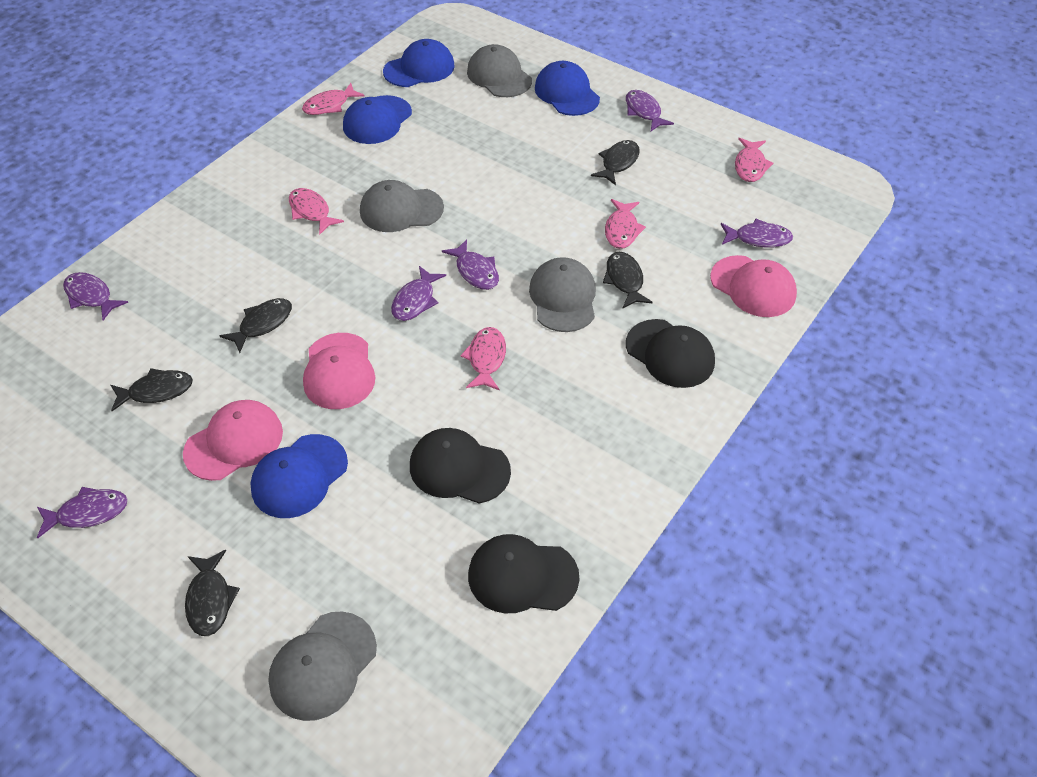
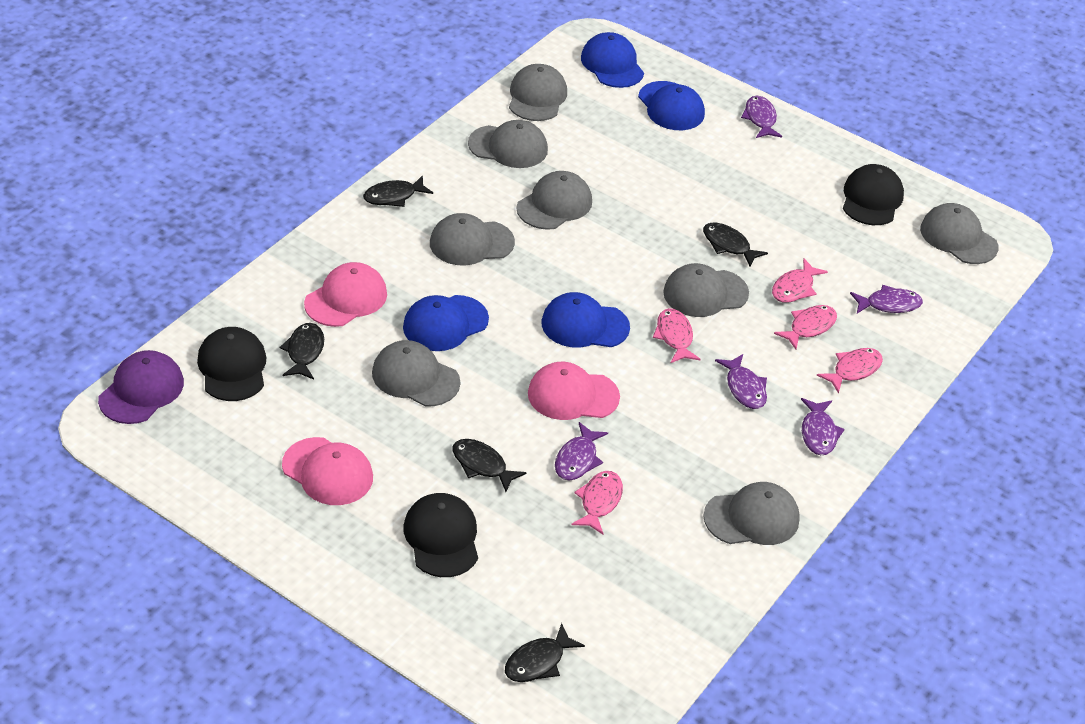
grey cap: 4 -> 8
purple cap: 0 -> 1
purple fish: 6 -> 5

